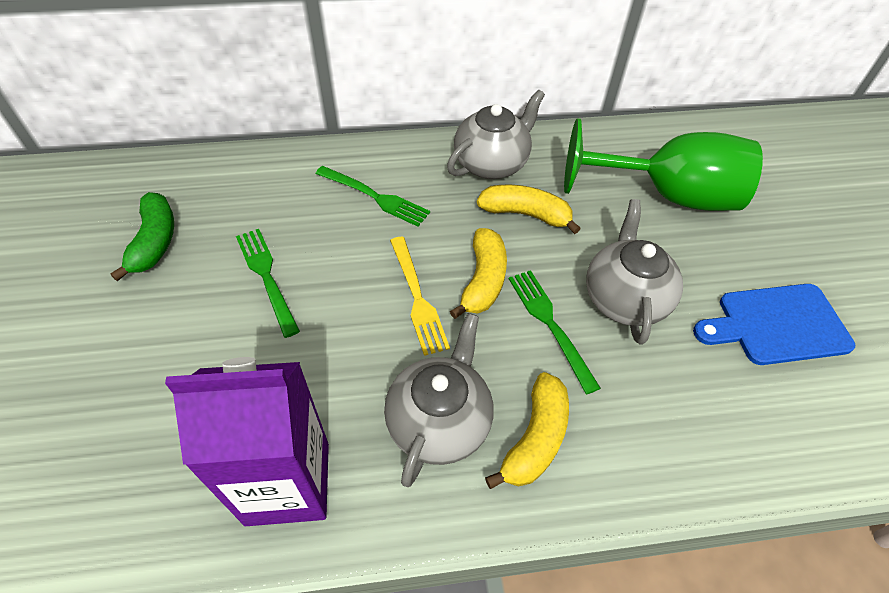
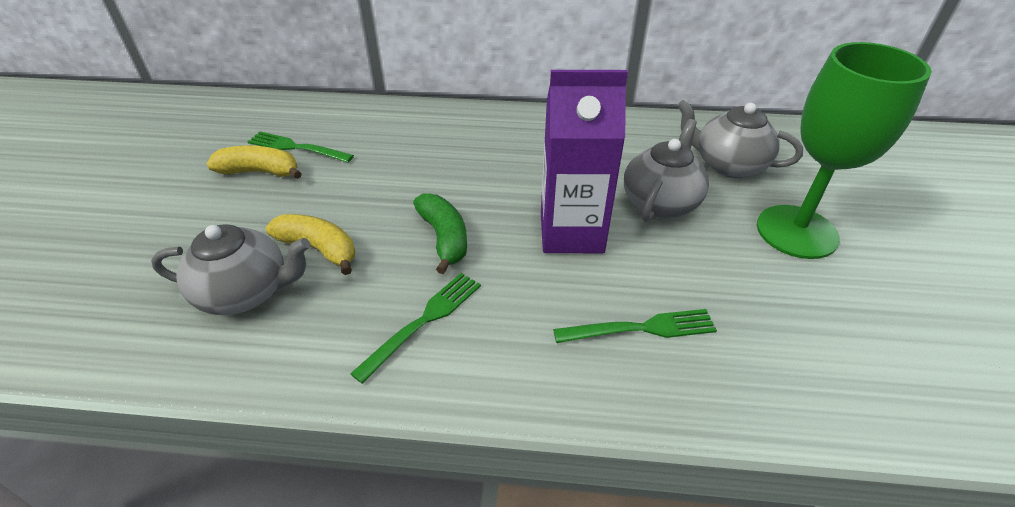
blue cutting board: 1 -> 0
yellow banana: 3 -> 2
yellow fork: 1 -> 0

